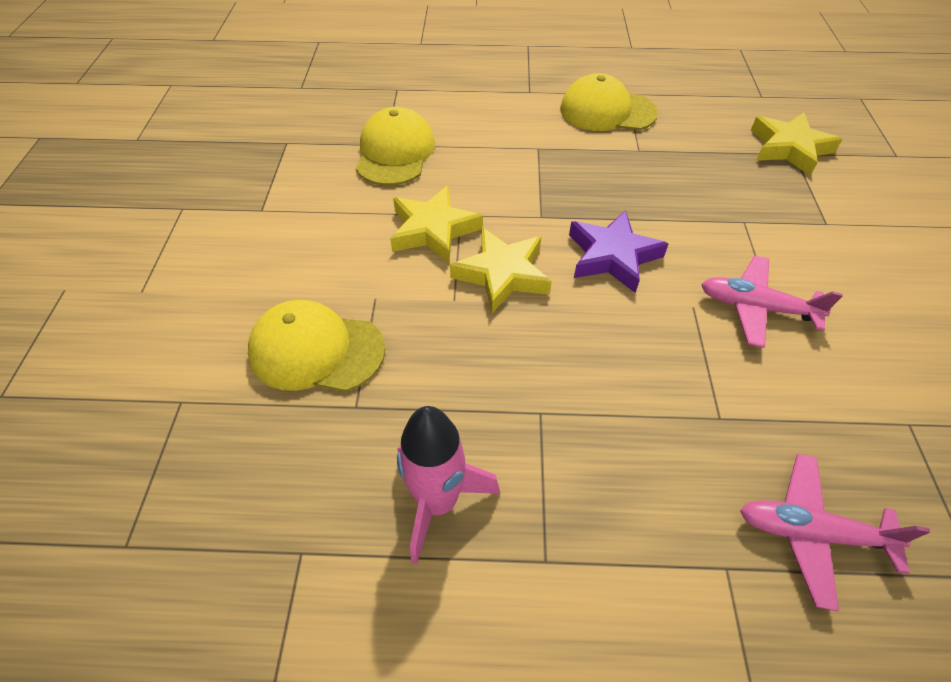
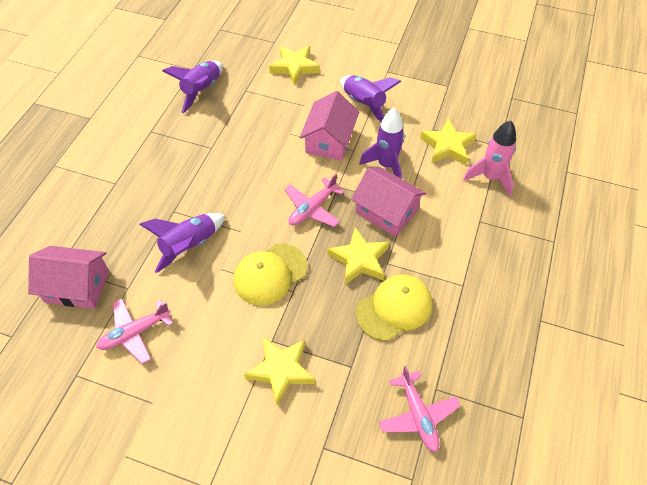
pink house: 0 -> 3
pink plane: 2 -> 3
purple rocket: 0 -> 4
purple star: 1 -> 0
yellow cap: 3 -> 2
yellow star: 3 -> 4

